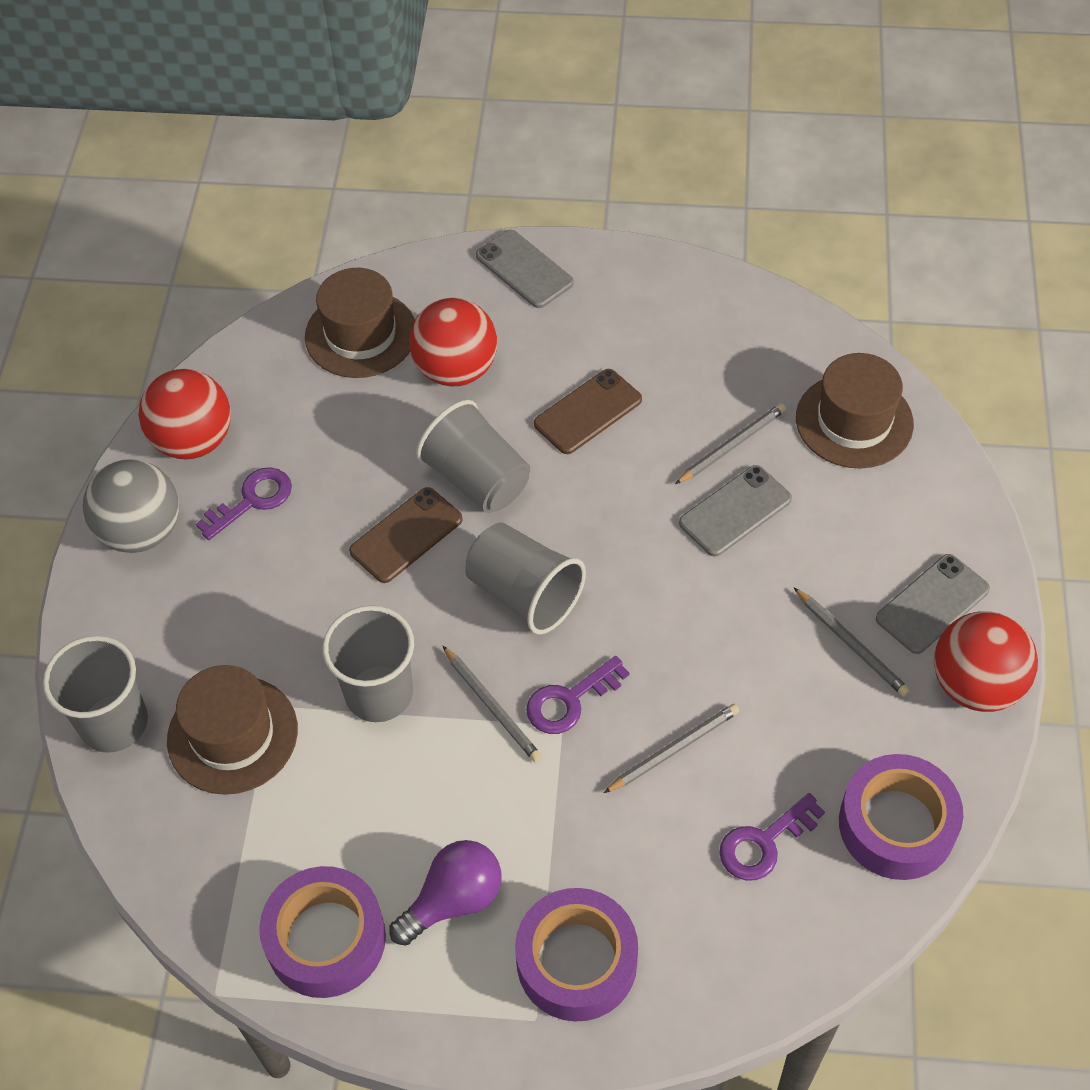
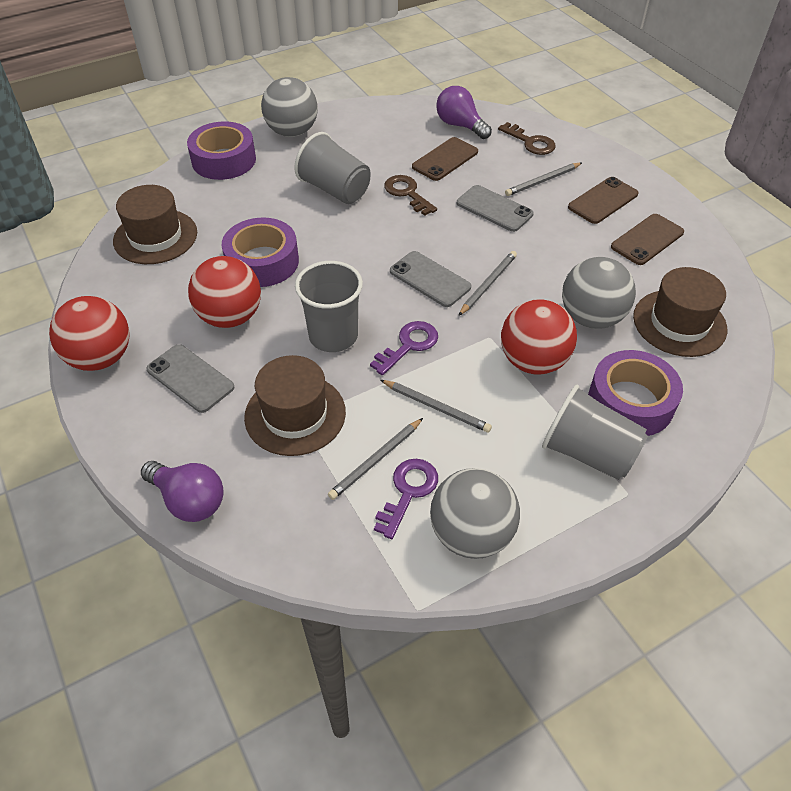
brown key: 0 -> 2
brown phone: 2 -> 3
grey ball: 1 -> 3
grey cup: 4 -> 3
purple key: 3 -> 2
purple light bulb: 1 -> 2

